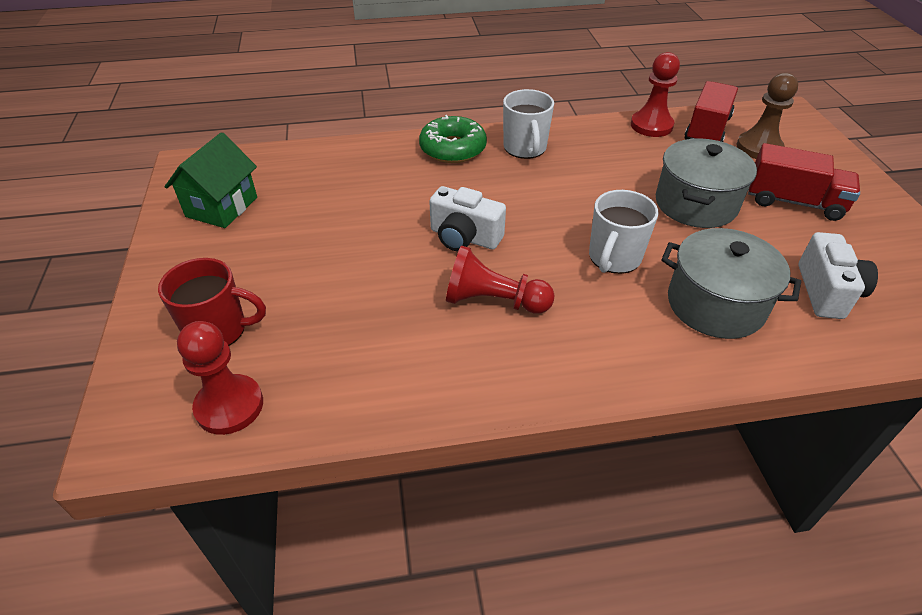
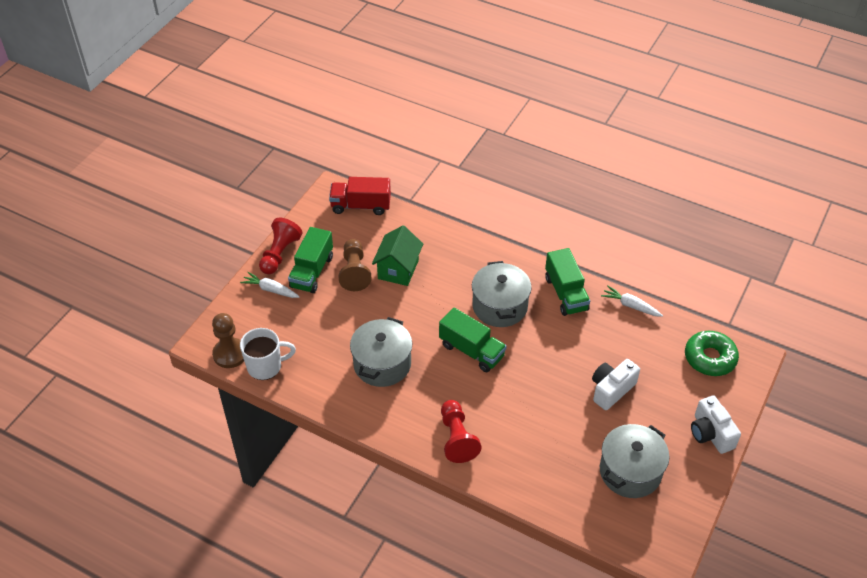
brown pawn: 1 -> 2
green truck: 0 -> 3
grey pot: 2 -> 3
red mug: 1 -> 0
red pawn: 3 -> 2
red truck: 2 -> 1
white carrot: 0 -> 2
white mug: 2 -> 1

